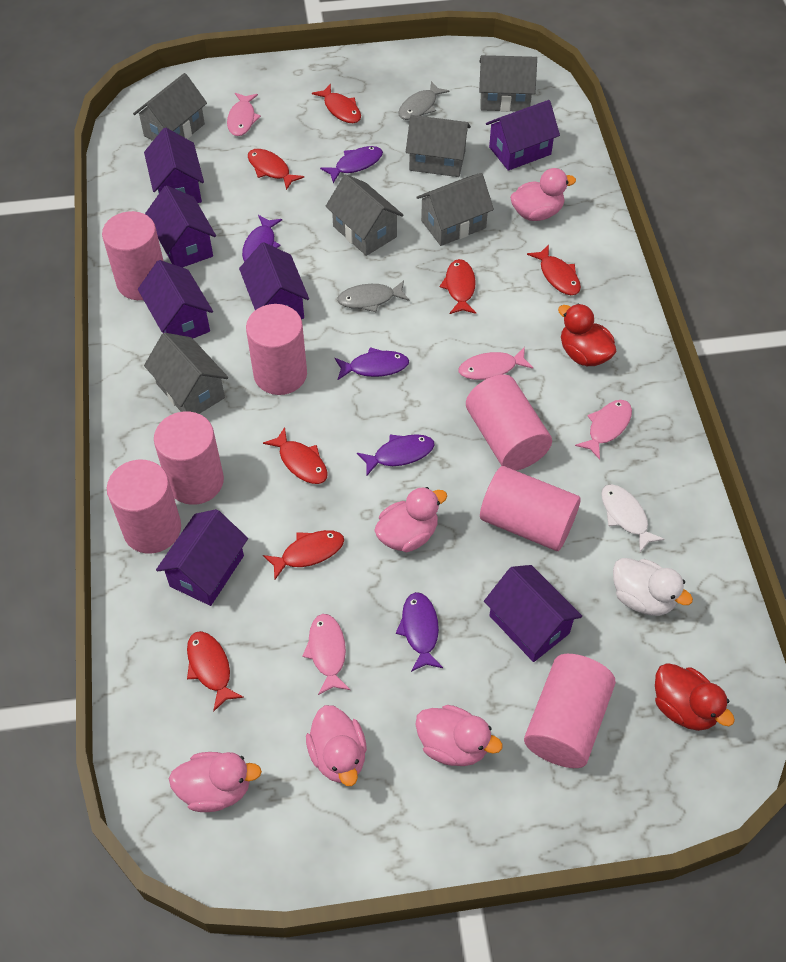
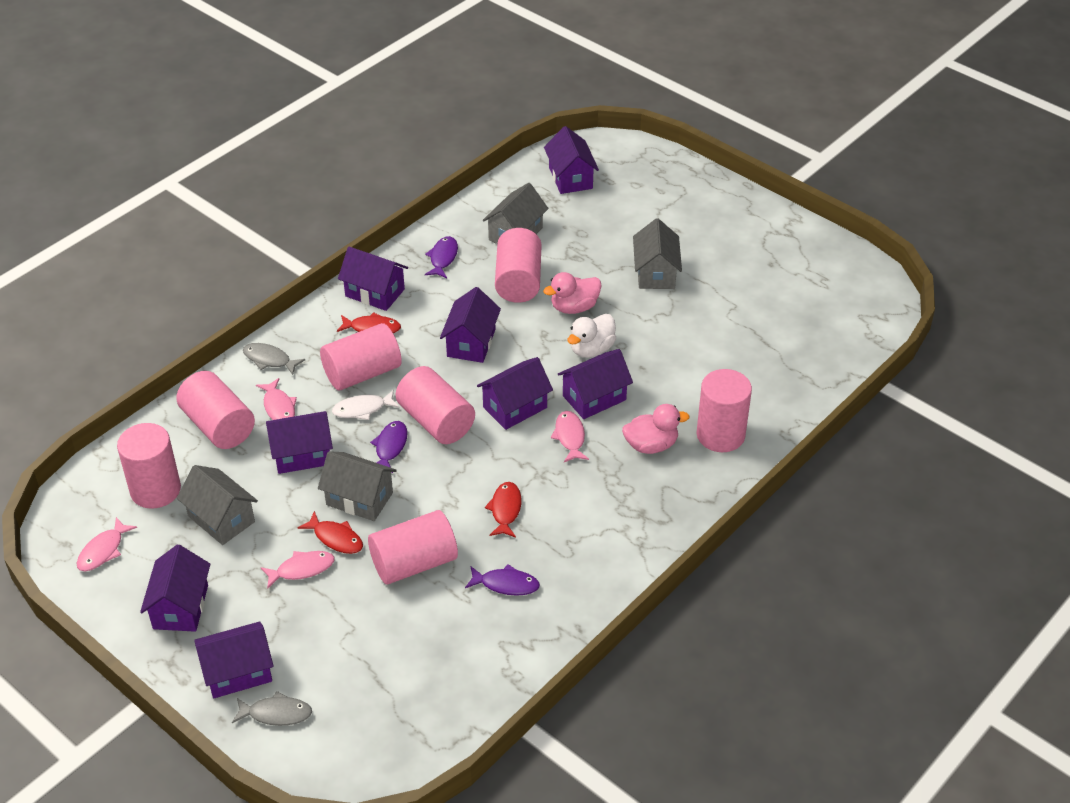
grey house: 6 -> 4
pink duck: 5 -> 2
purple fish: 5 -> 3
purple house: 7 -> 8
red duck: 2 -> 0
red fish: 7 -> 3

